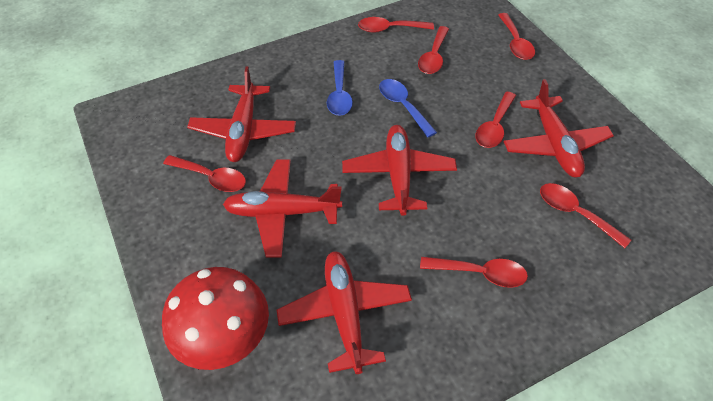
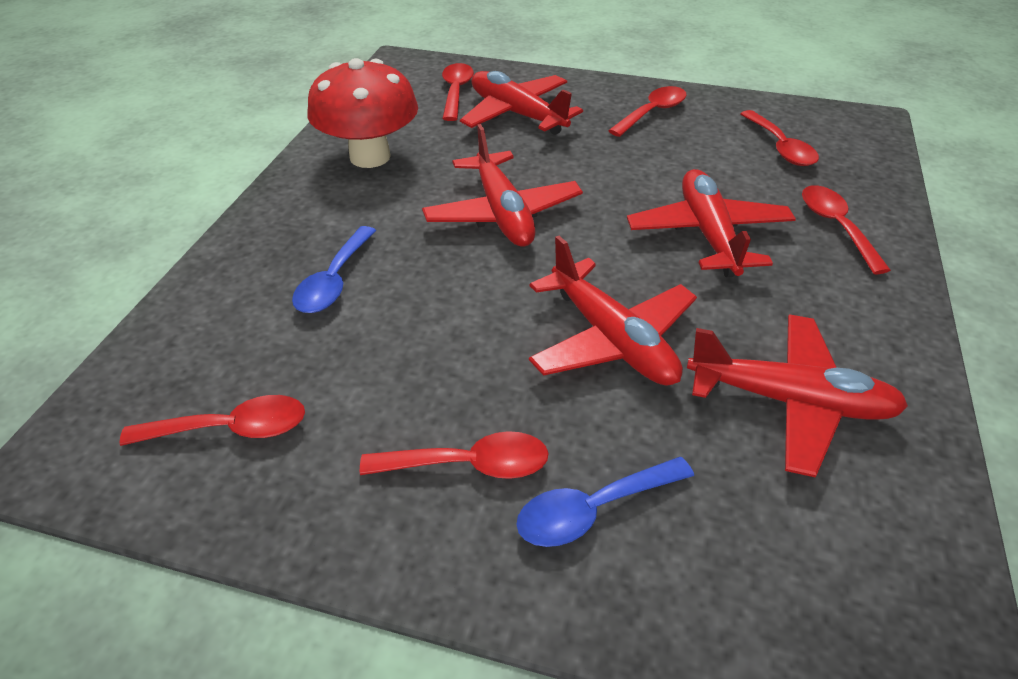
red spoon: 7 -> 6

